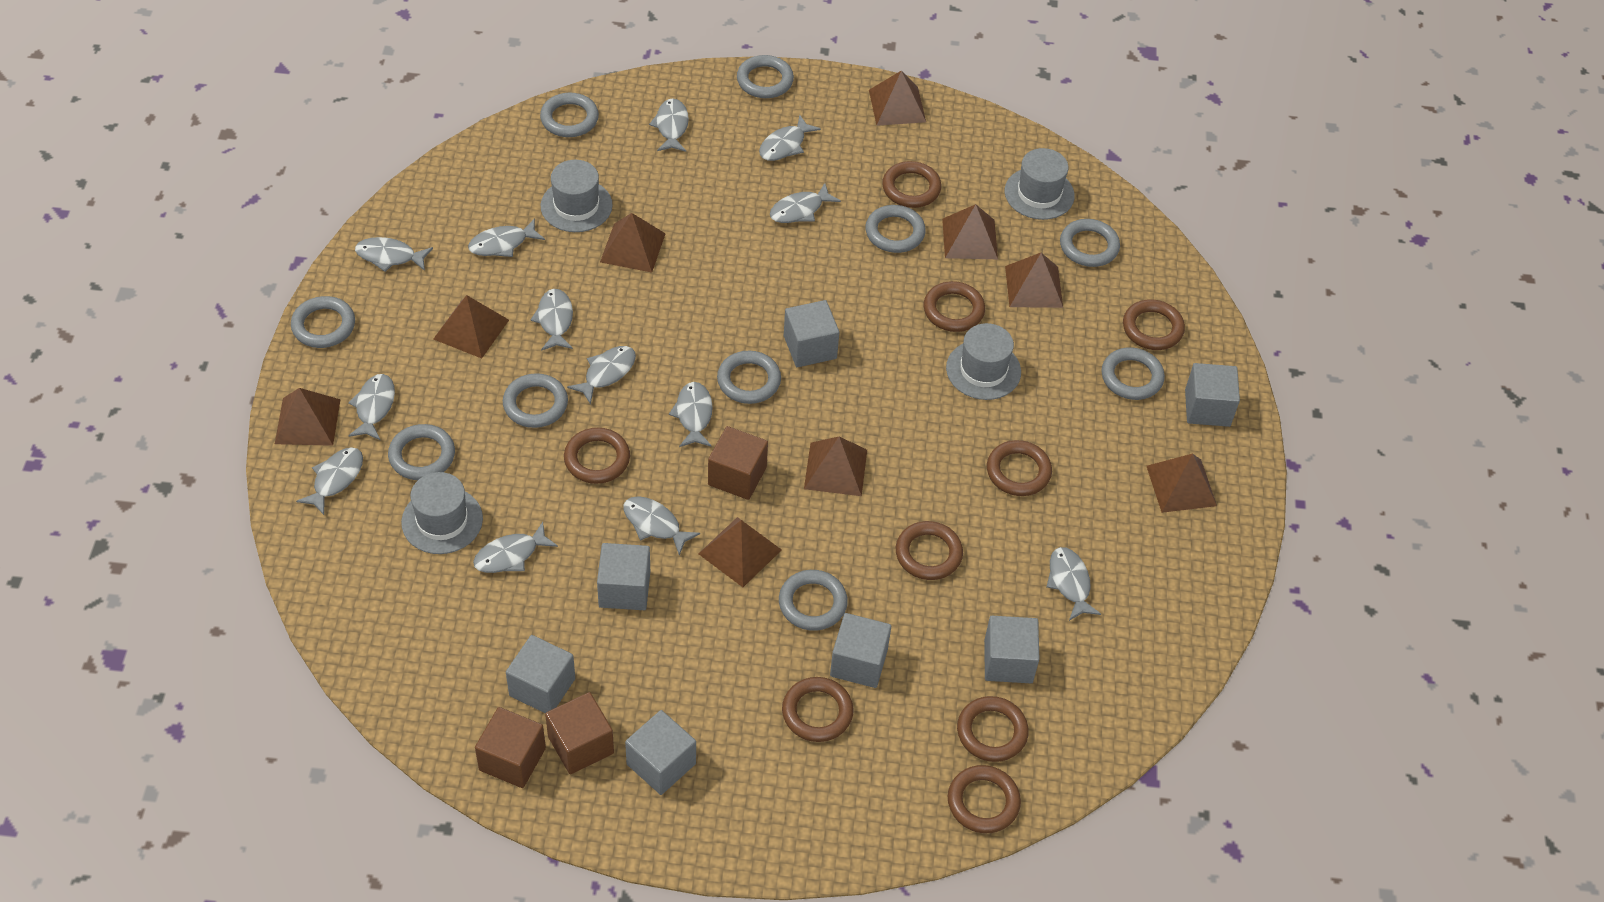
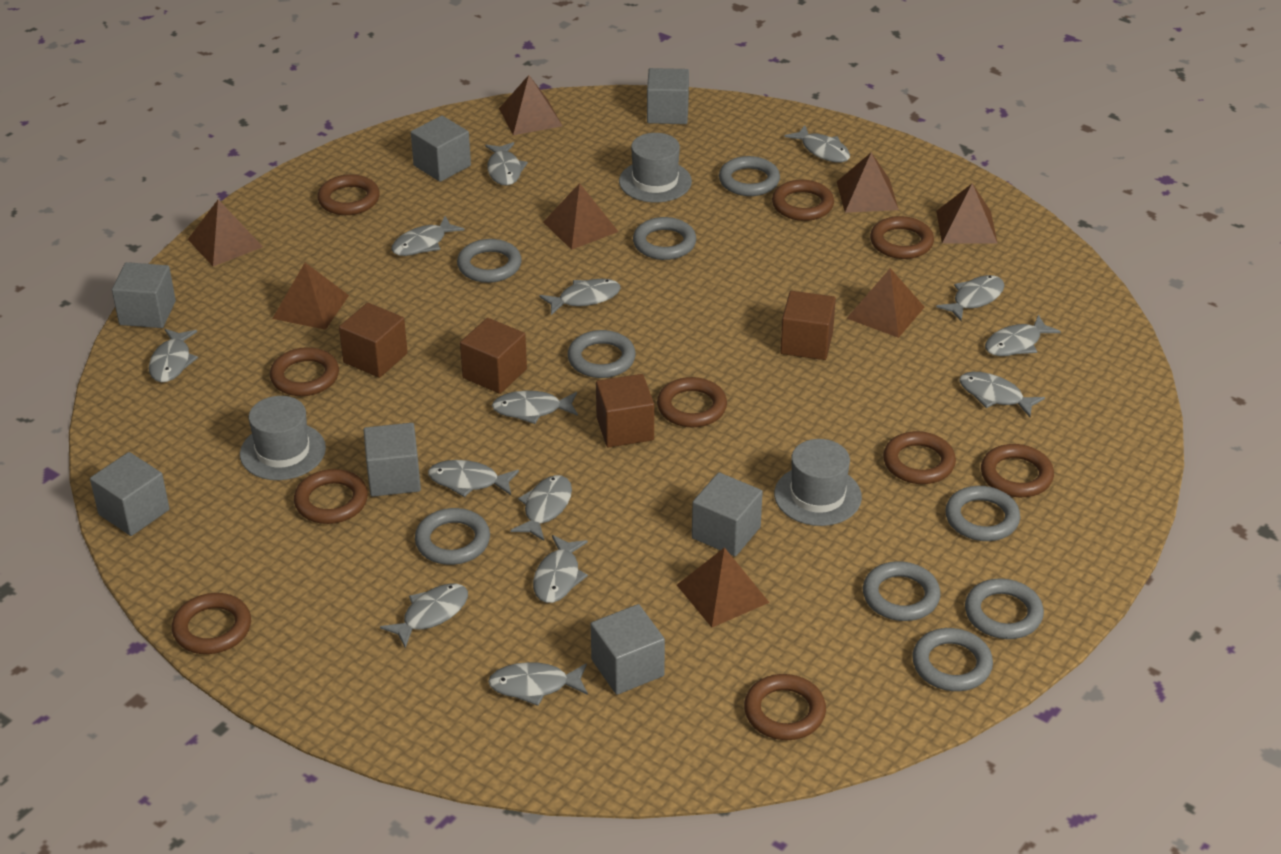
brown cube: 3 -> 4
brown pyramid: 9 -> 8
brown ring: 9 -> 10
grey fish: 13 -> 14
grey hat: 4 -> 3
grey ring: 10 -> 9

